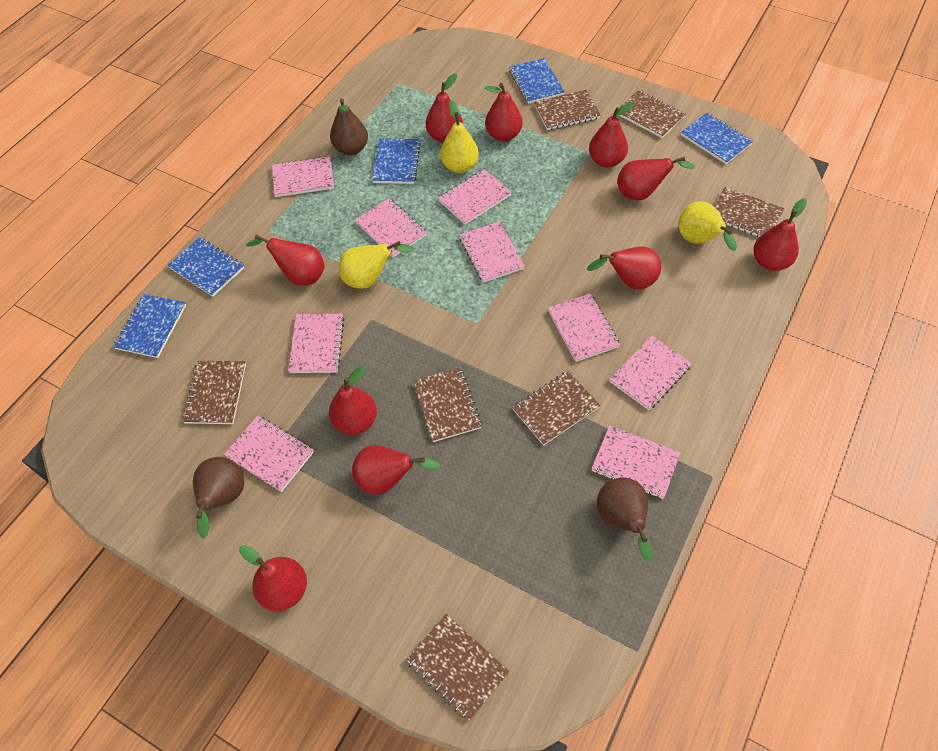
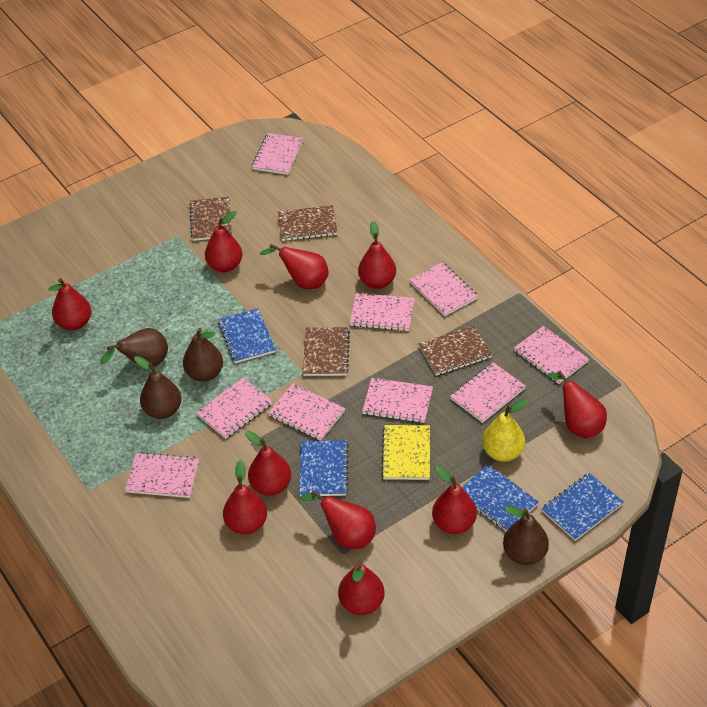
blue notebook: 5 -> 4
brown notebook: 7 -> 4
brown pear: 3 -> 4
yellow notebook: 0 -> 1
yellow pear: 3 -> 1

